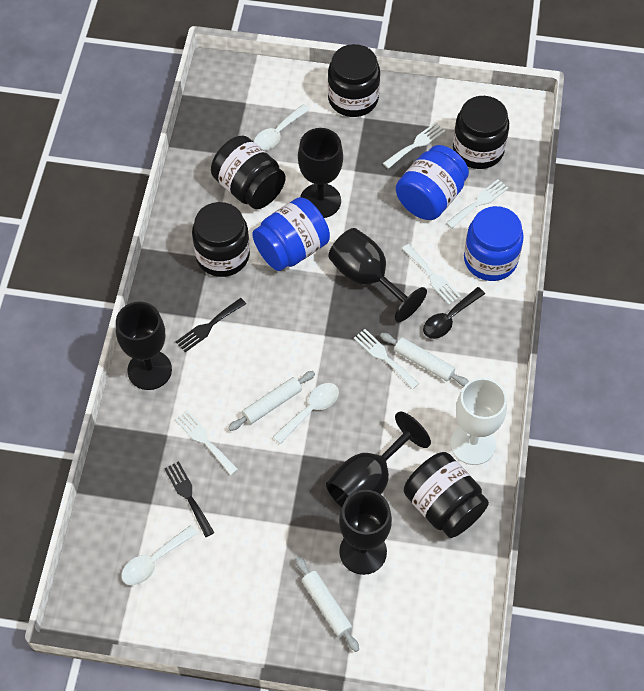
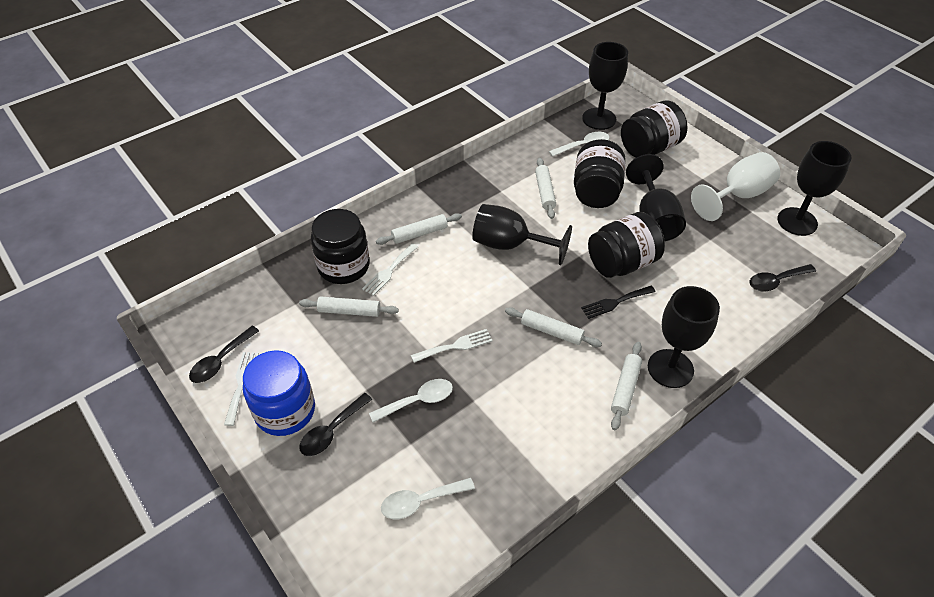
black fork: 2 -> 1
black jar: 5 -> 4
black spoon: 1 -> 3
blue jar: 3 -> 1
white fork: 5 -> 3
white rolling pin: 3 -> 5

